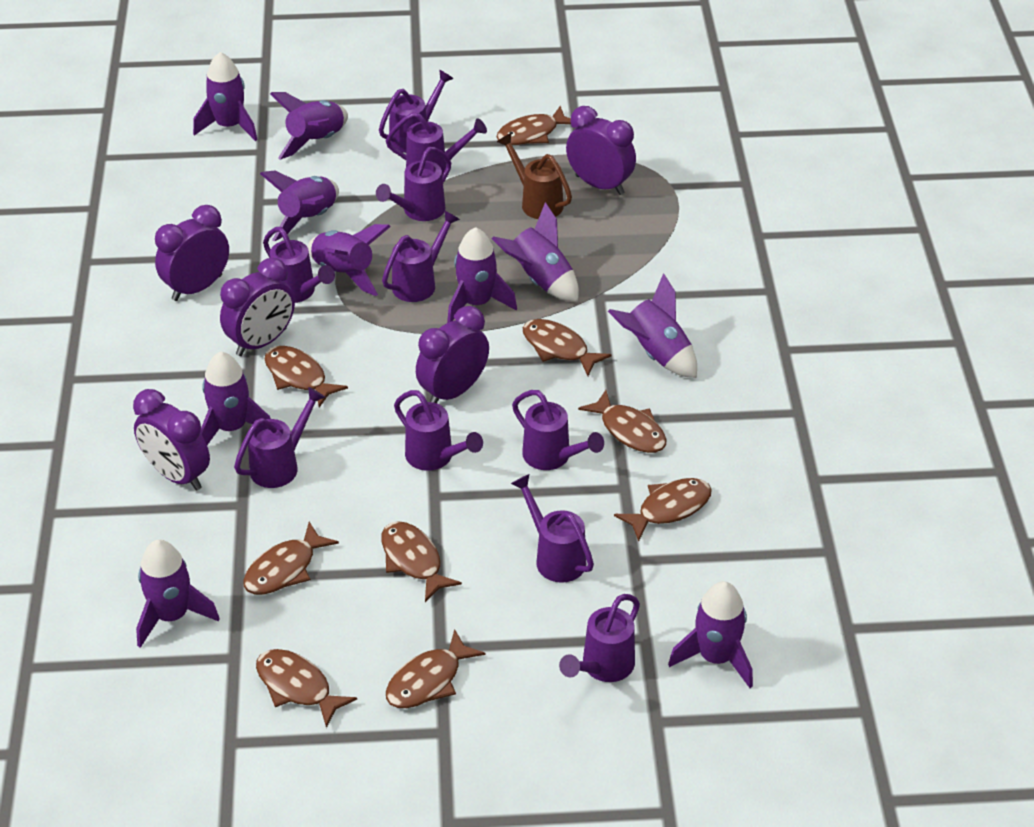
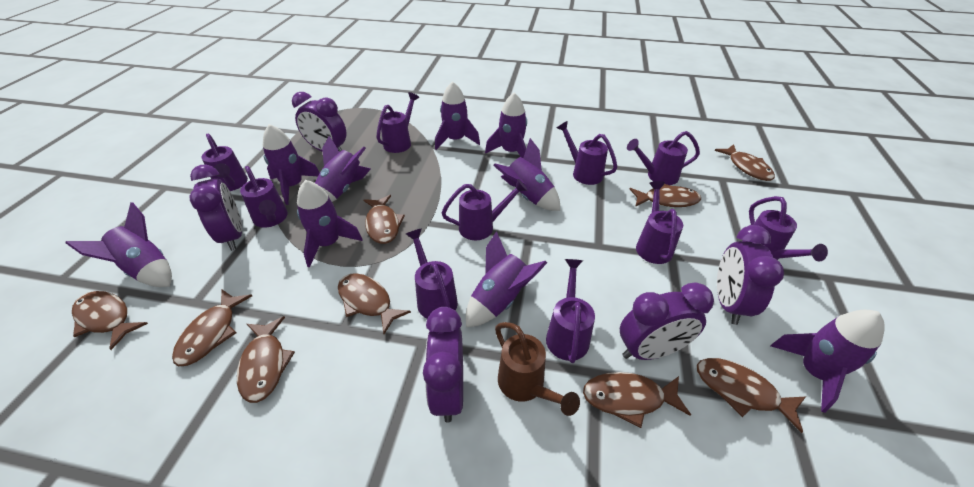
purple rocket: 10 -> 9

